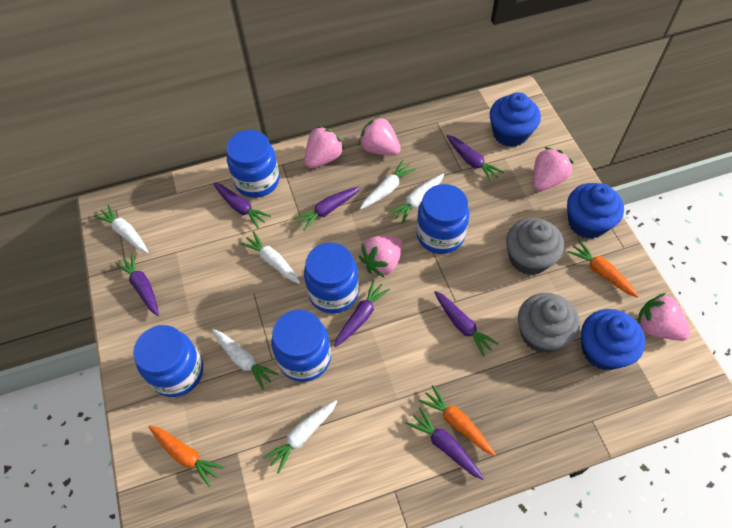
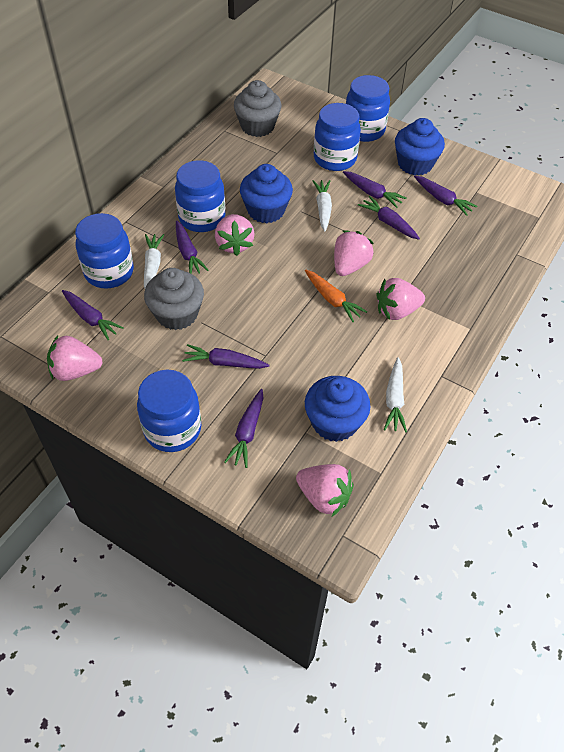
orange carrot: 3 -> 1
white carrot: 6 -> 3

